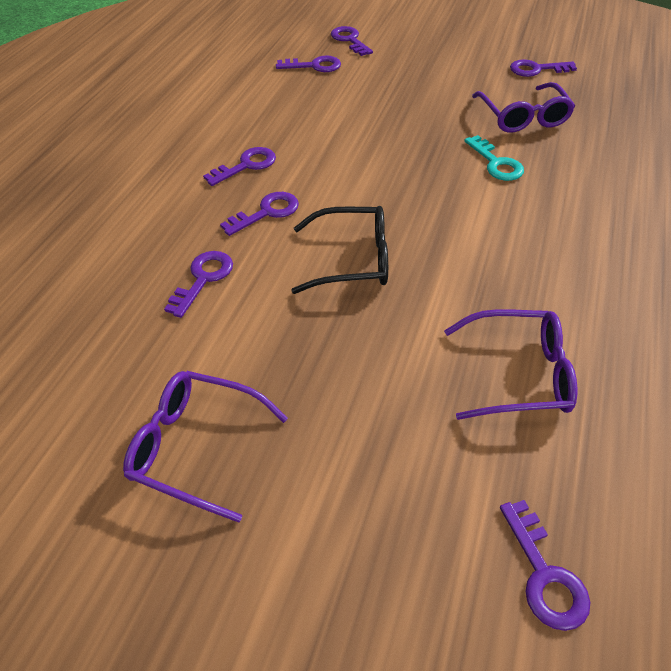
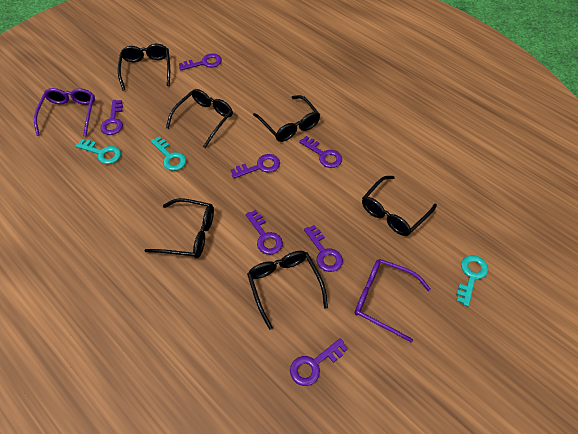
black glasses: 1 -> 6
purple glasses: 3 -> 2
turquoise key: 1 -> 3

